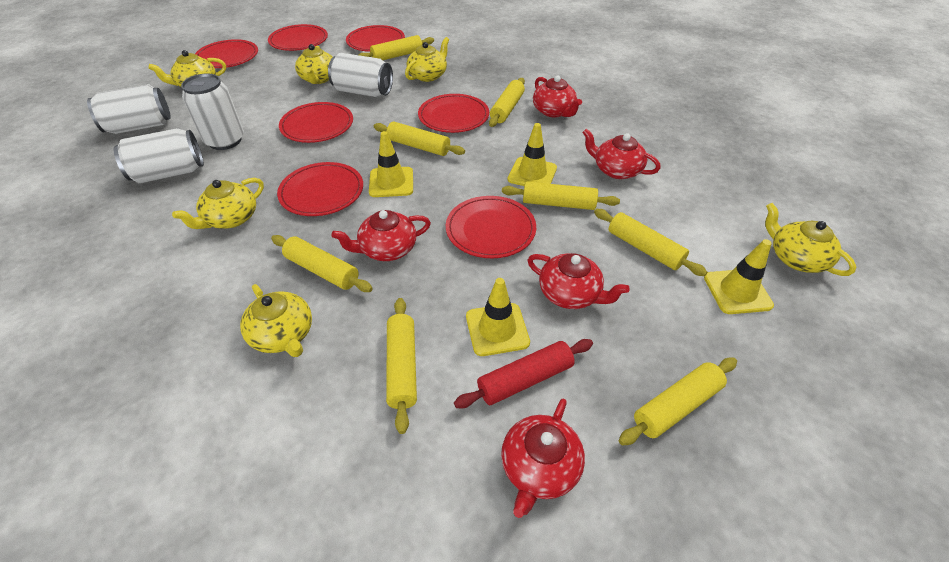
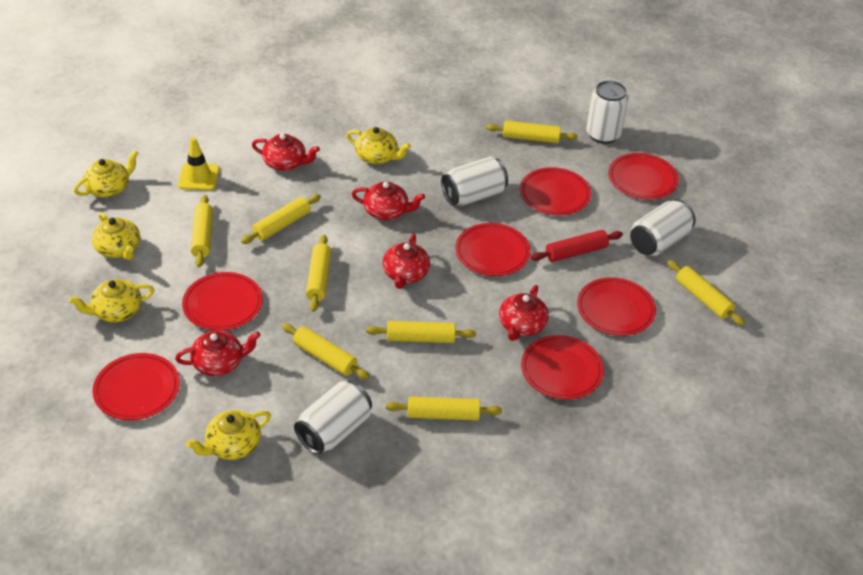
yellow teapot: 6 -> 5
yellow traffic cone: 4 -> 1

